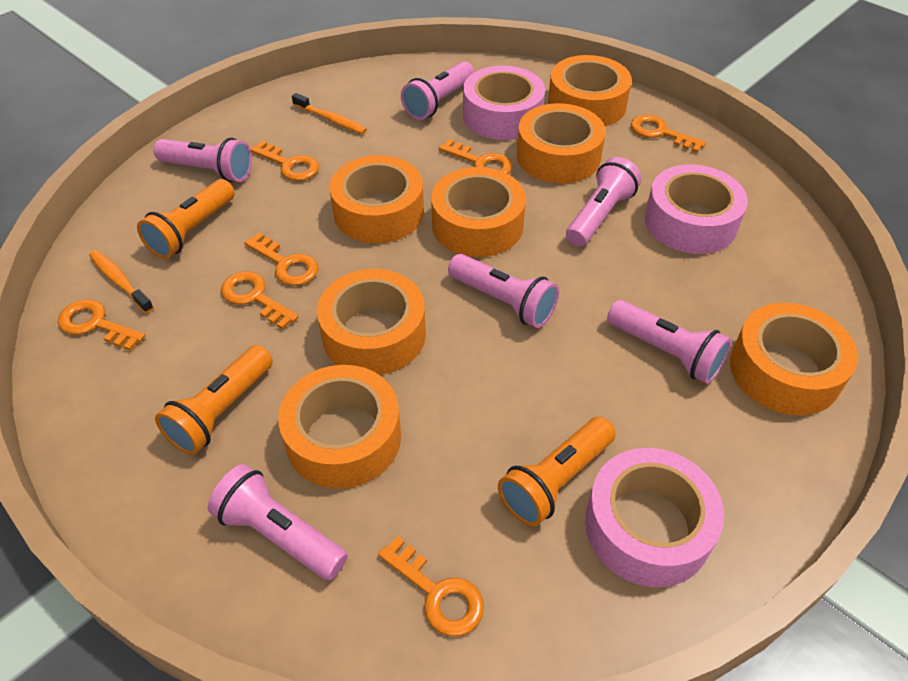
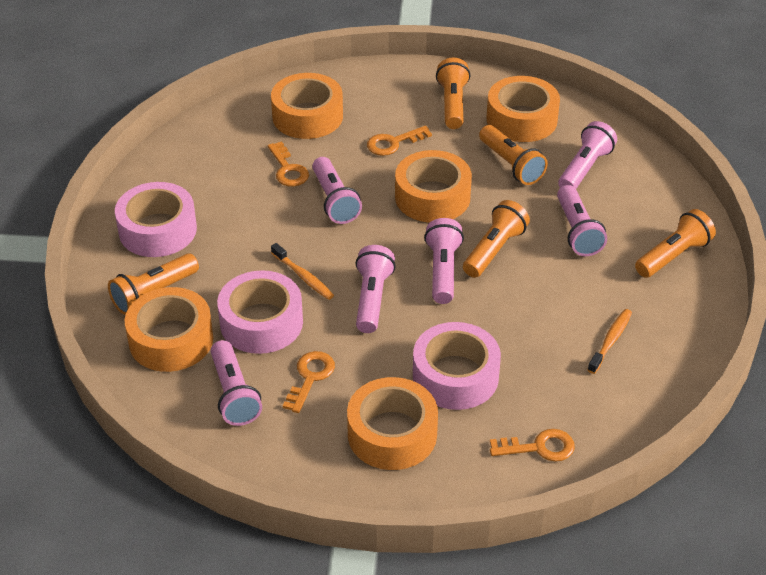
orange flashlight: 3 -> 5
orange key: 7 -> 4
orange tape: 7 -> 5

